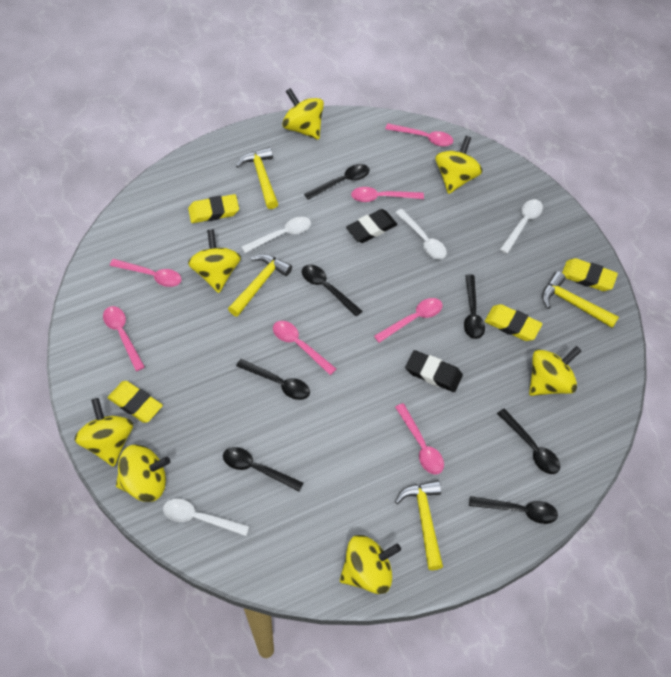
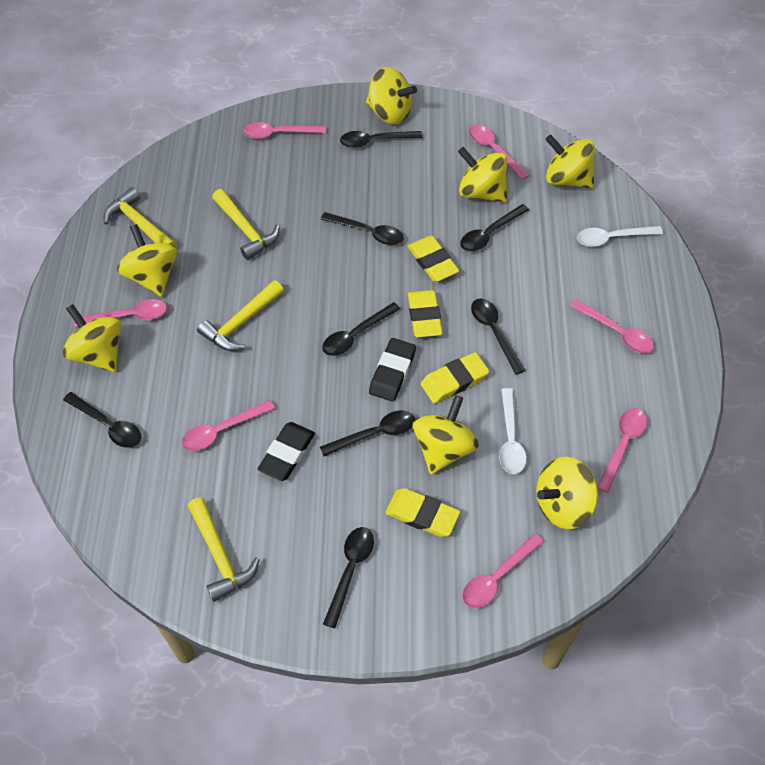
black spoon: 7 -> 8
white spoon: 4 -> 2

